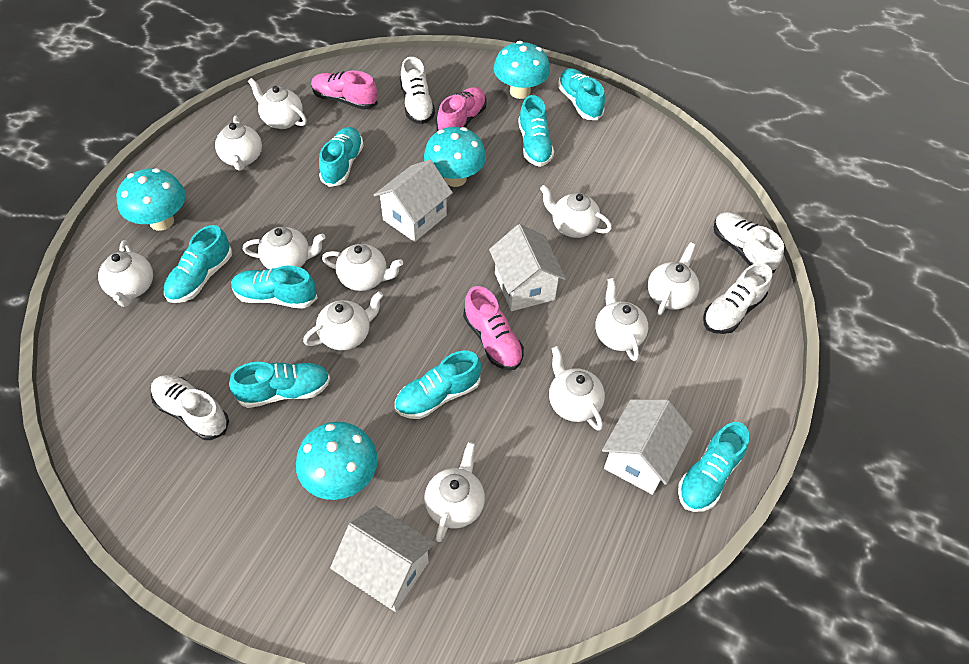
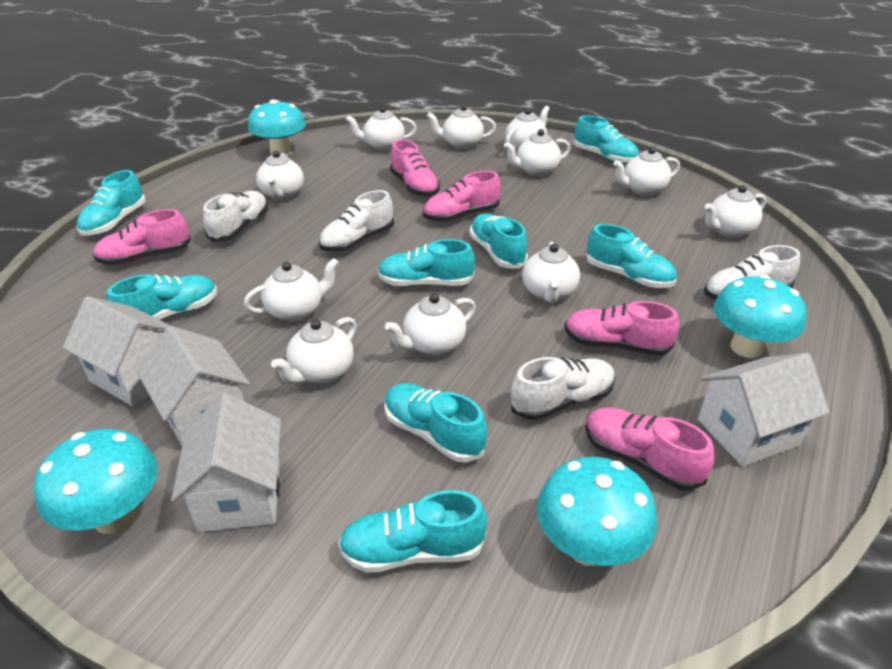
pink shoe: 3 -> 5

